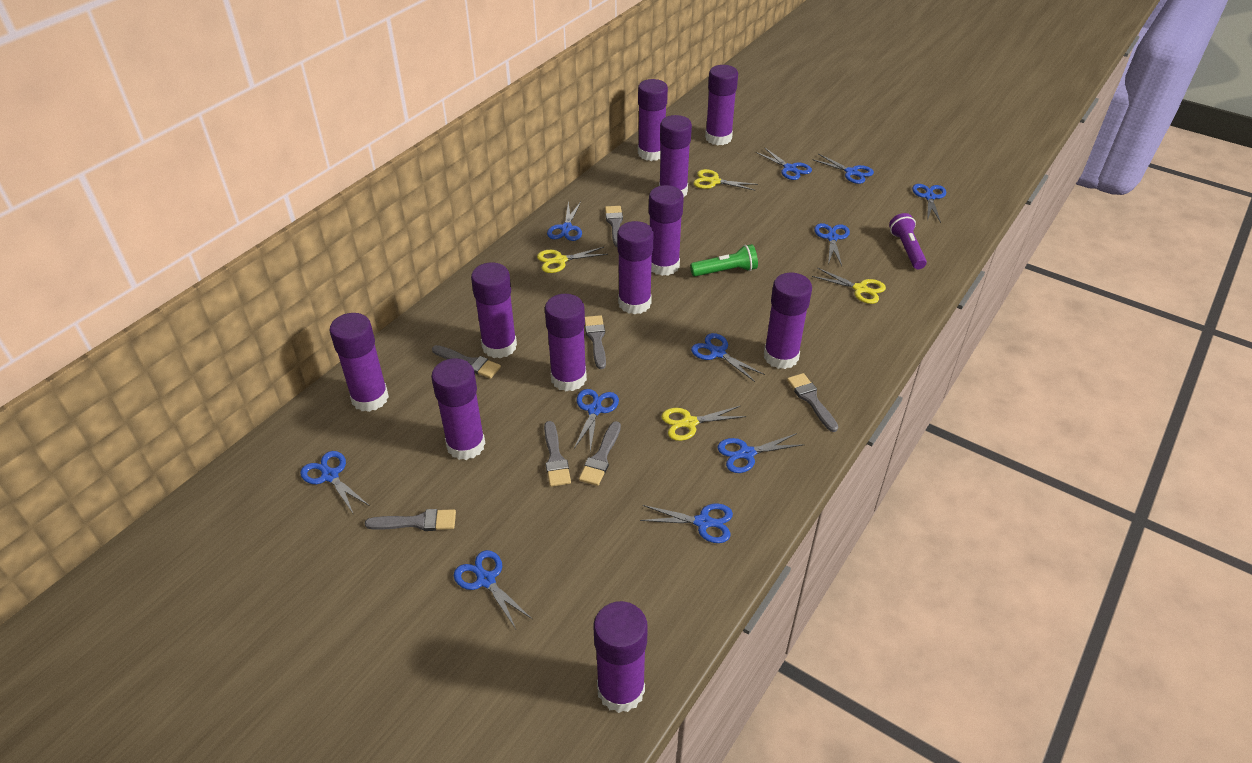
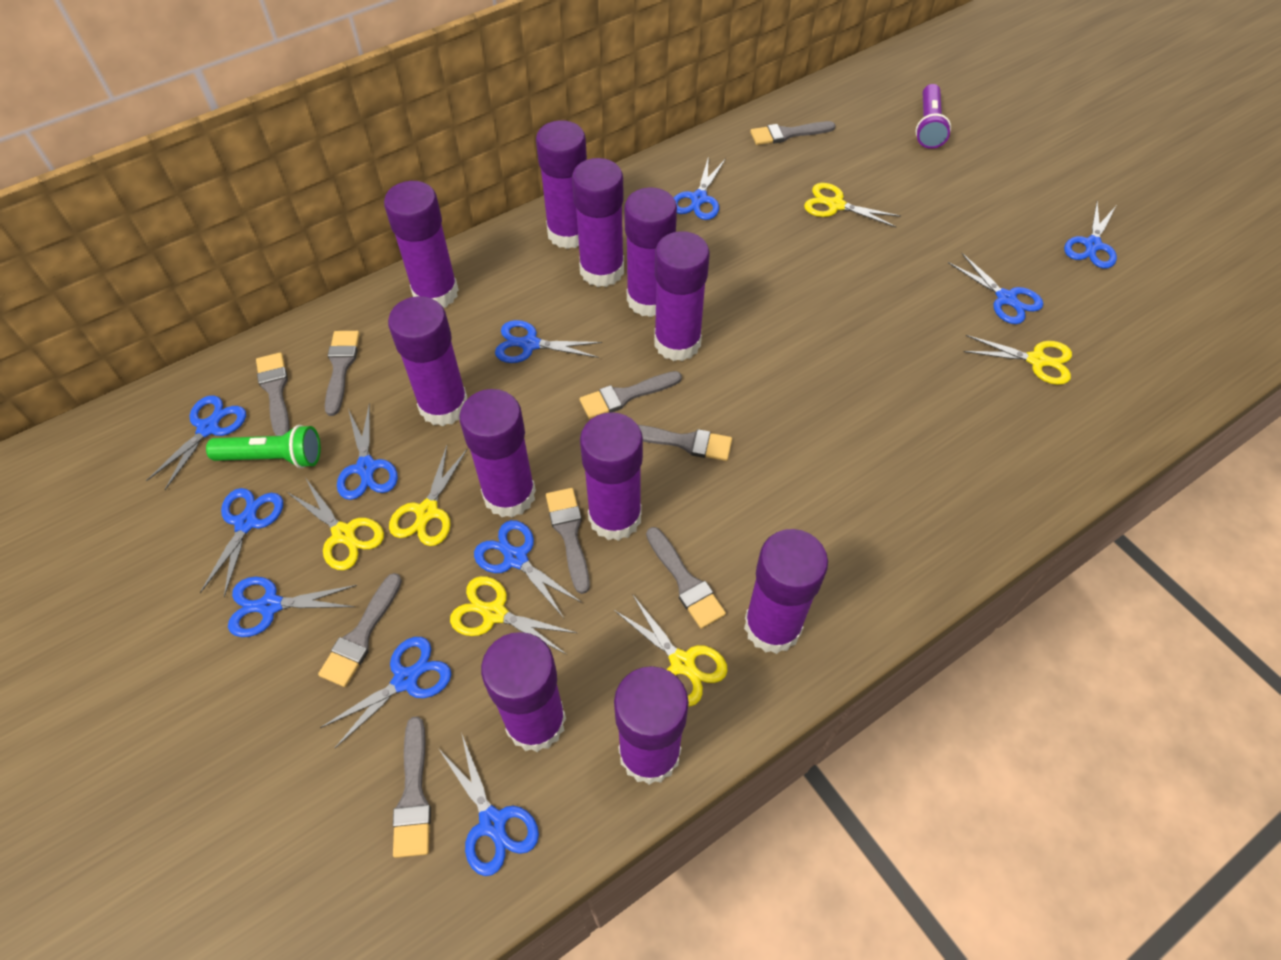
grey brush: 7 -> 9
yellow scissors: 4 -> 6

